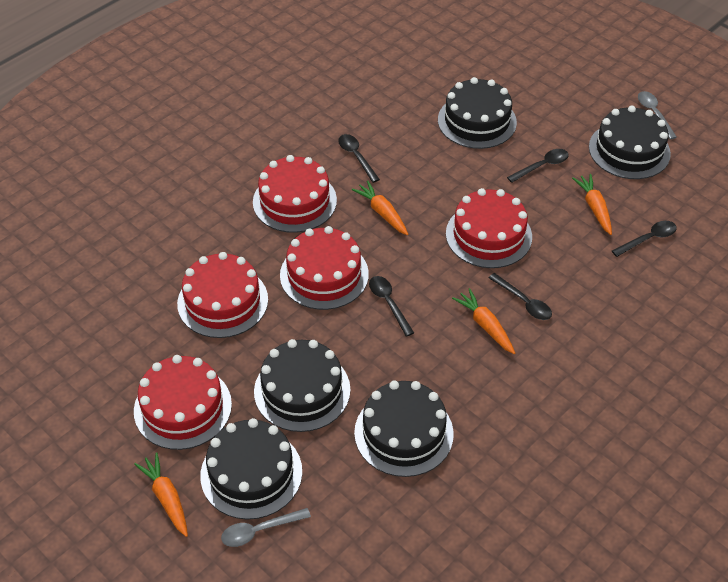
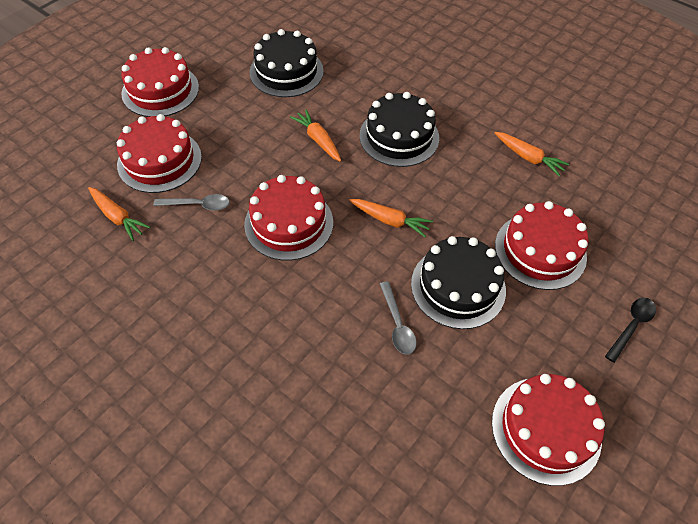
black cake: 5 -> 3
black spoon: 5 -> 1

